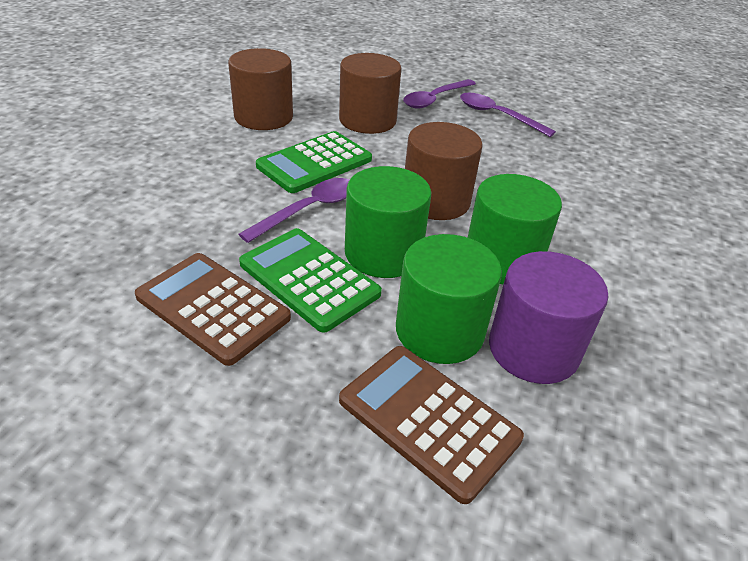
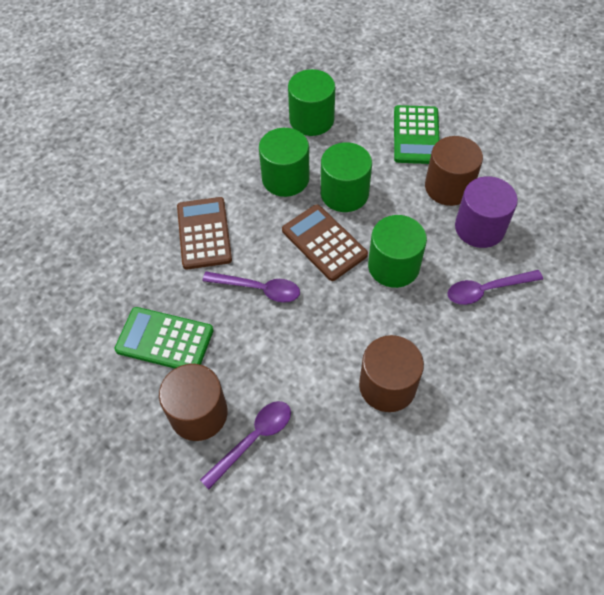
green cylinder: 3 -> 4

